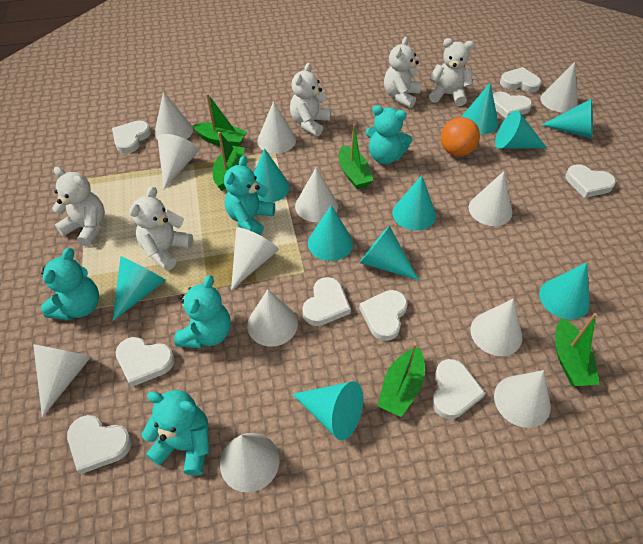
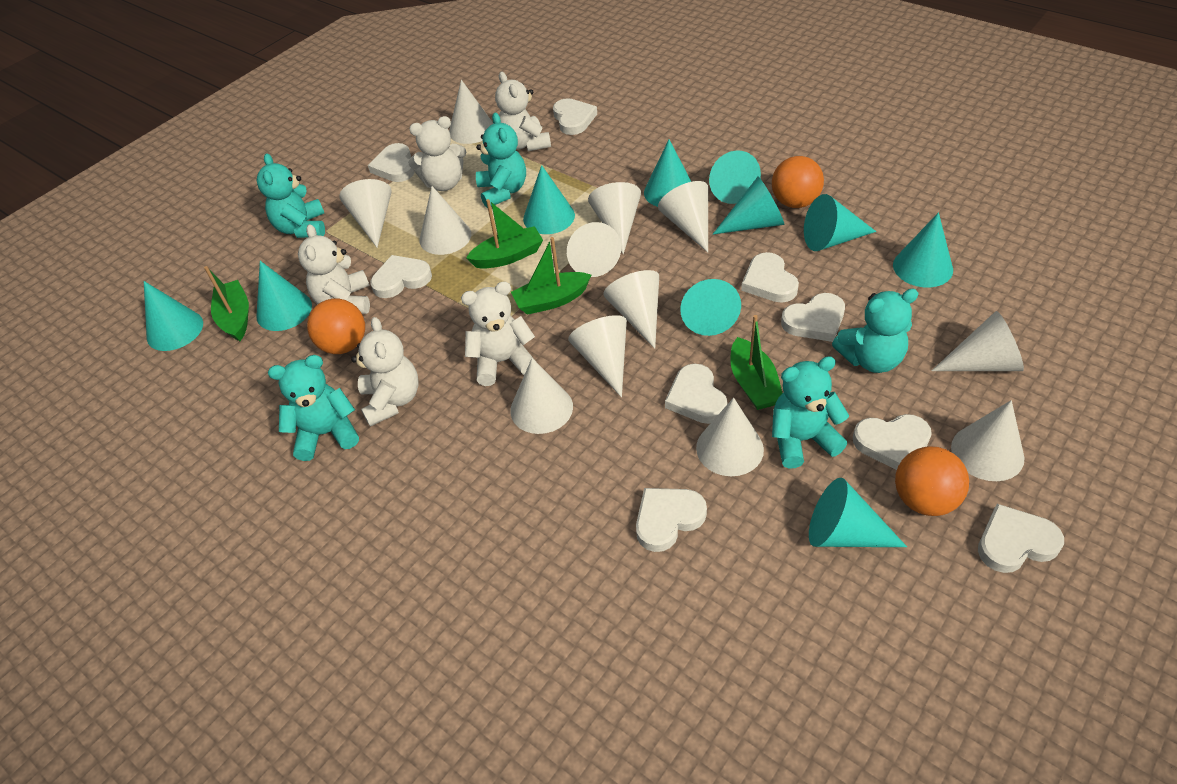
green boat: 5 -> 4
orange ball: 1 -> 3

